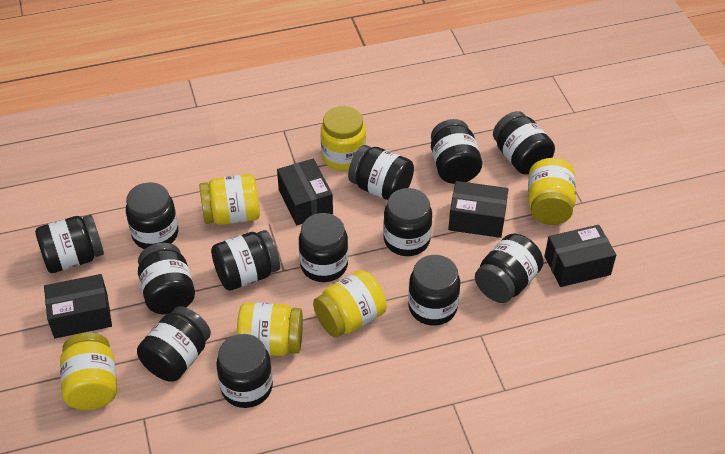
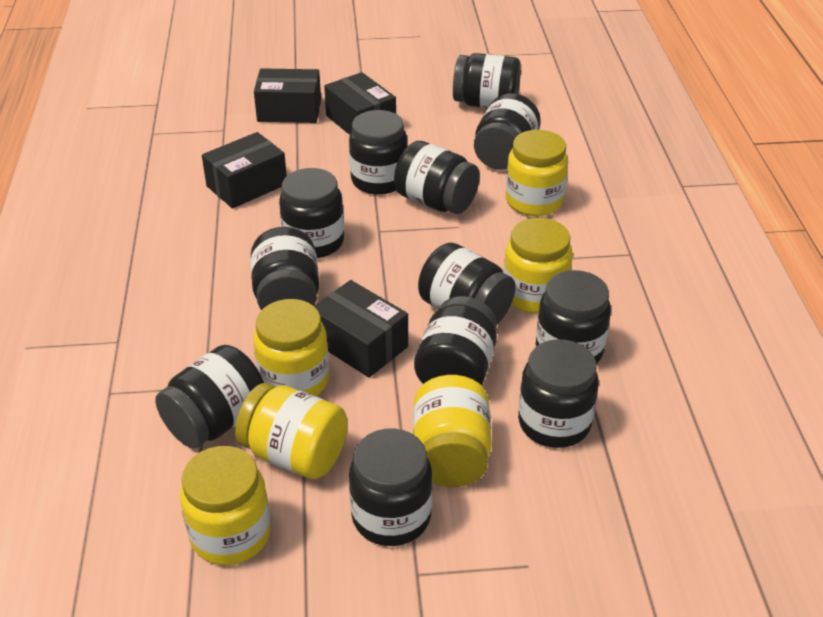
black jar: 13 -> 12

